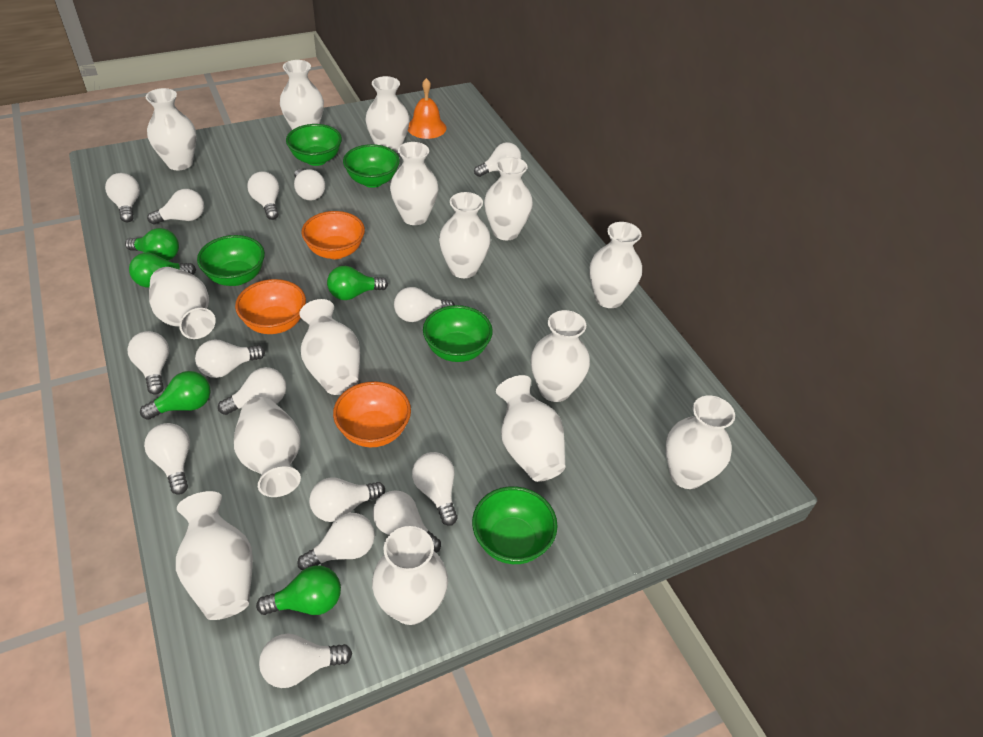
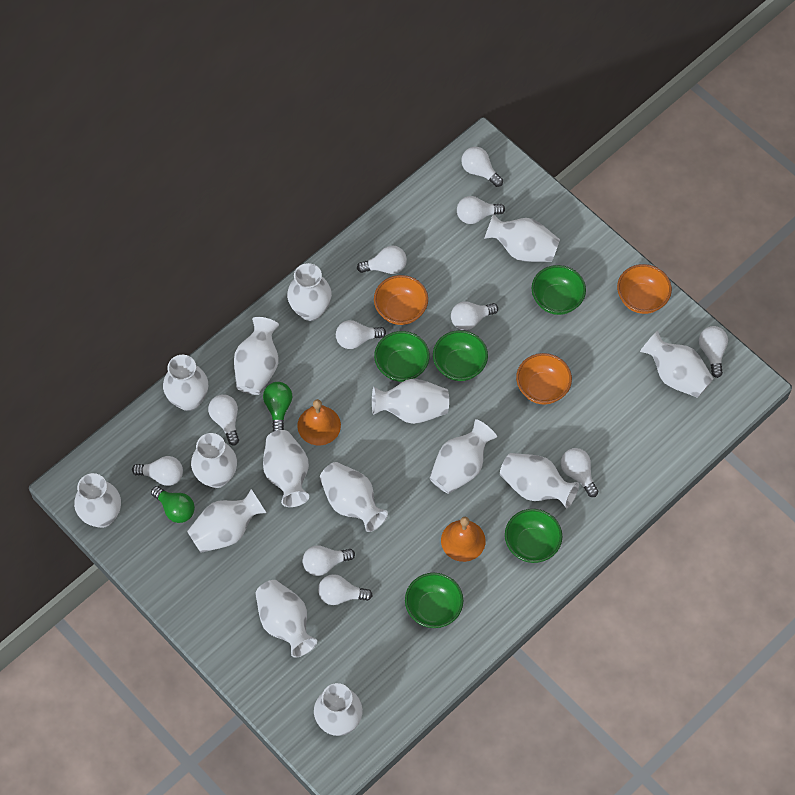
green light bulb: 5 -> 2
orange bell: 1 -> 2
white light bulb: 15 -> 11

